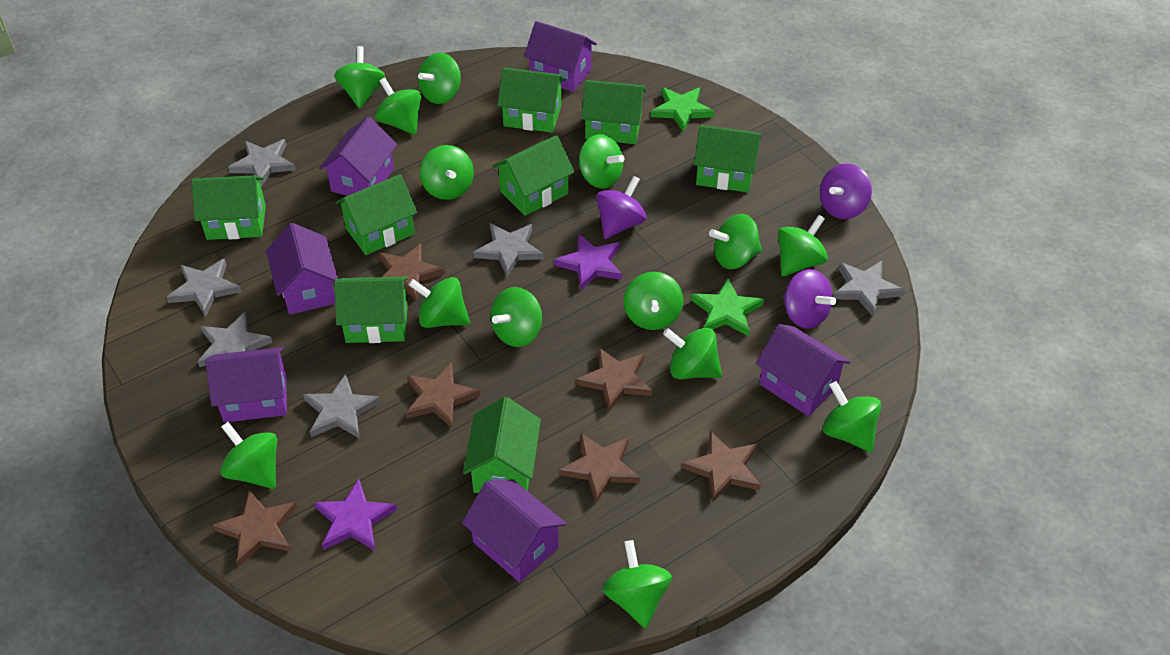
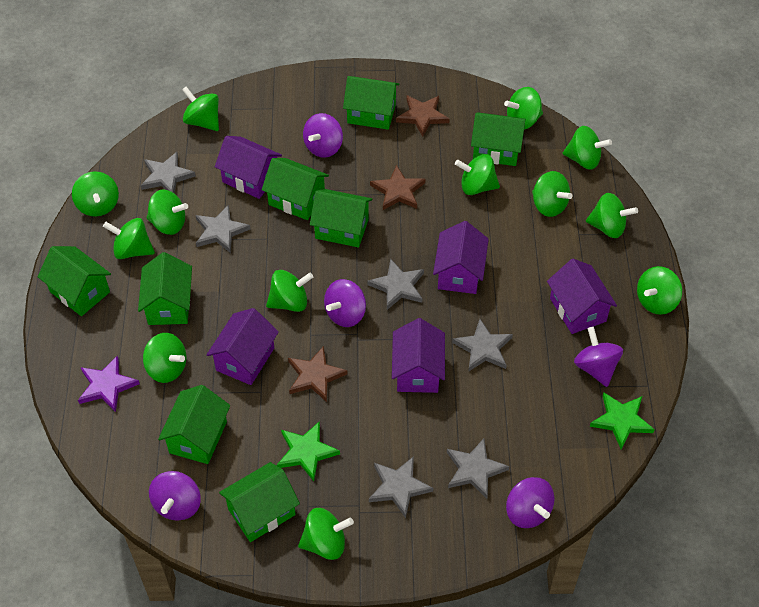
brown star: 6 -> 3
green spinning top: 14 -> 13
purple house: 6 -> 5
purple spinning top: 3 -> 5
purple star: 2 -> 1

